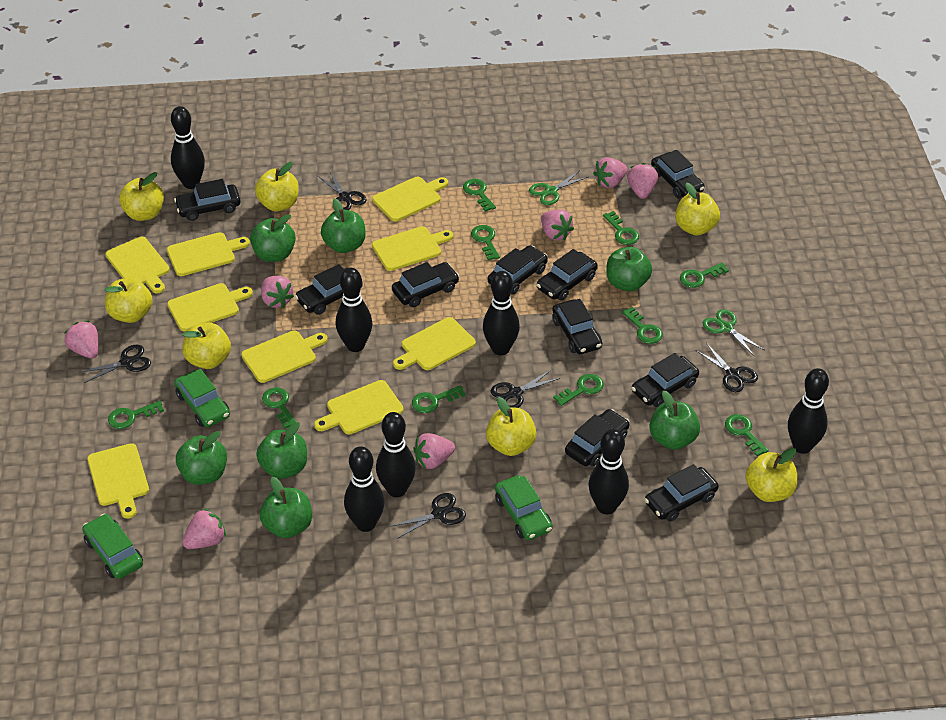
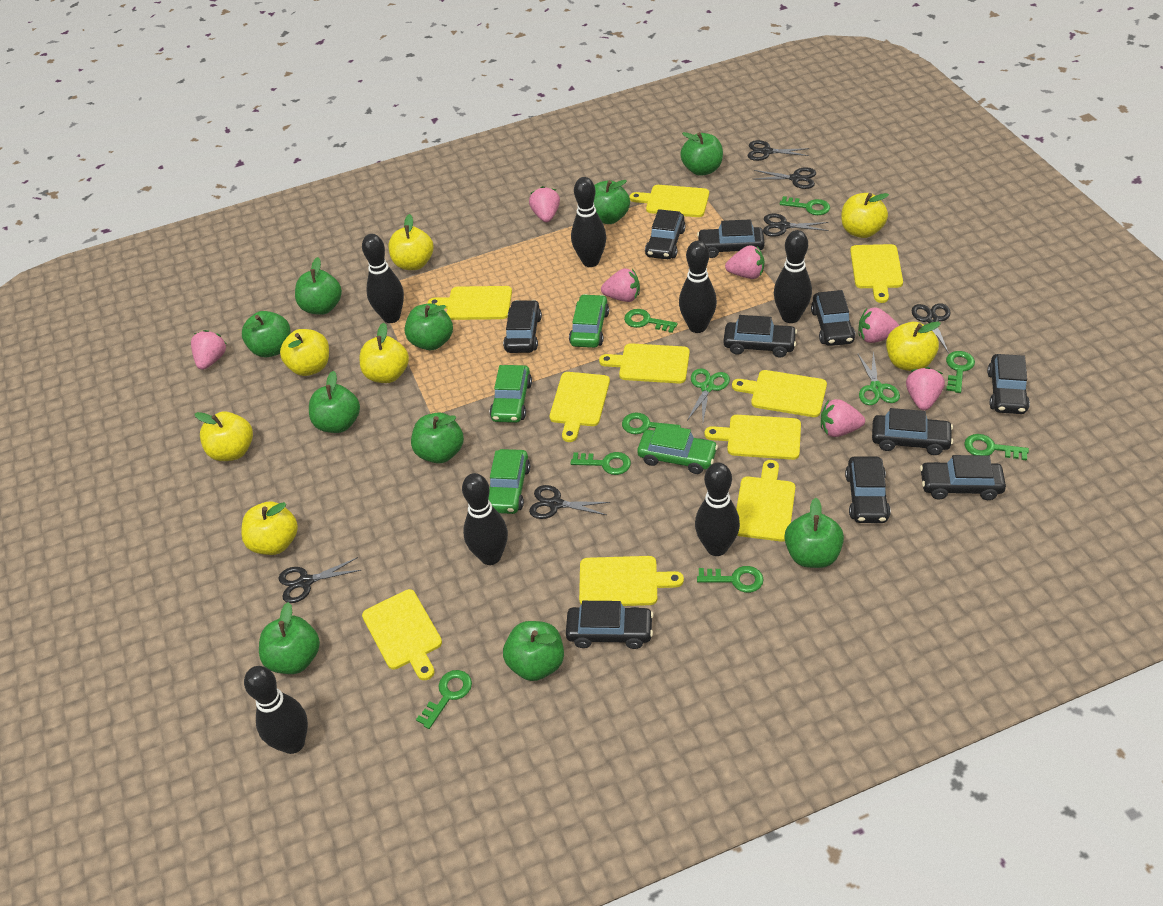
black scissors: 5 -> 6
green apple: 7 -> 10
green car: 3 -> 4
green key: 10 -> 8
yellow cutting board: 9 -> 10

